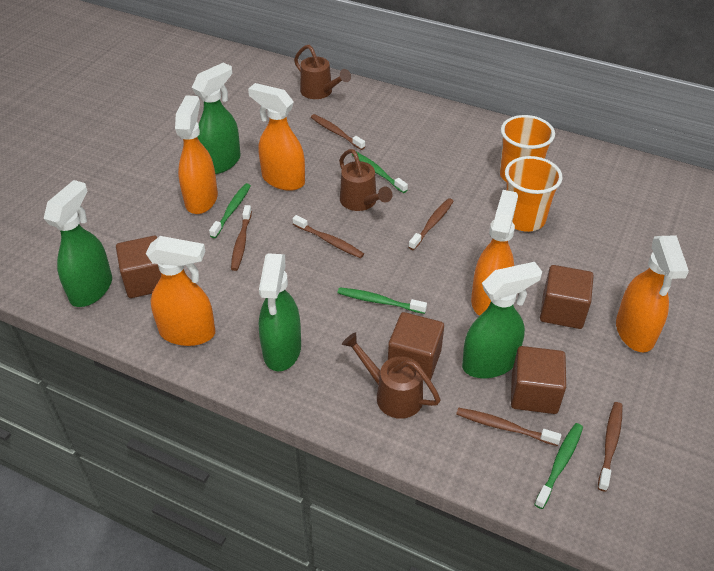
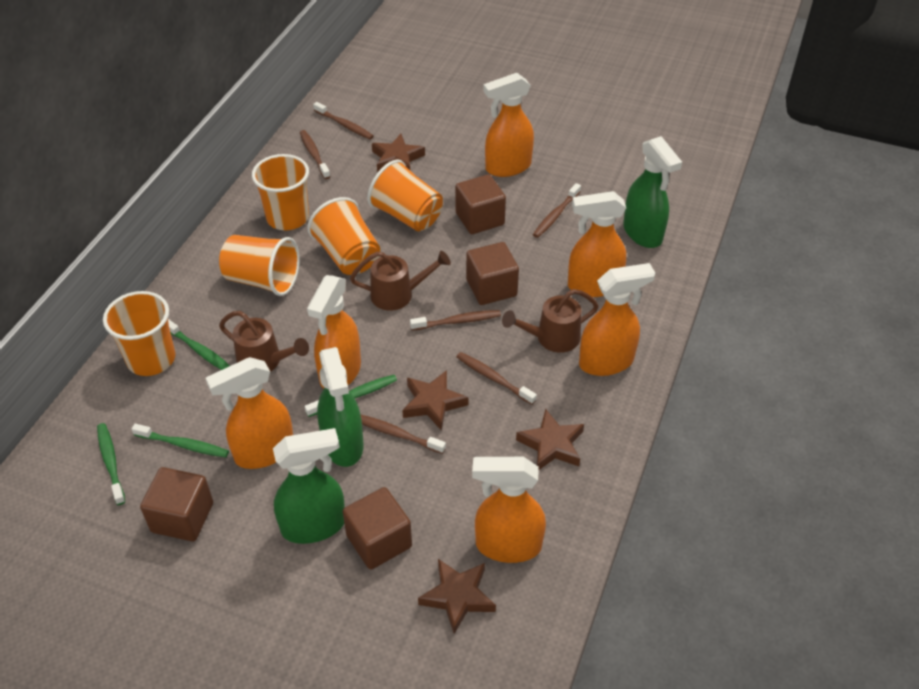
brown star: 0 -> 4
green spray bottle: 4 -> 3
orange cup: 2 -> 5
orange spray bottle: 5 -> 6

